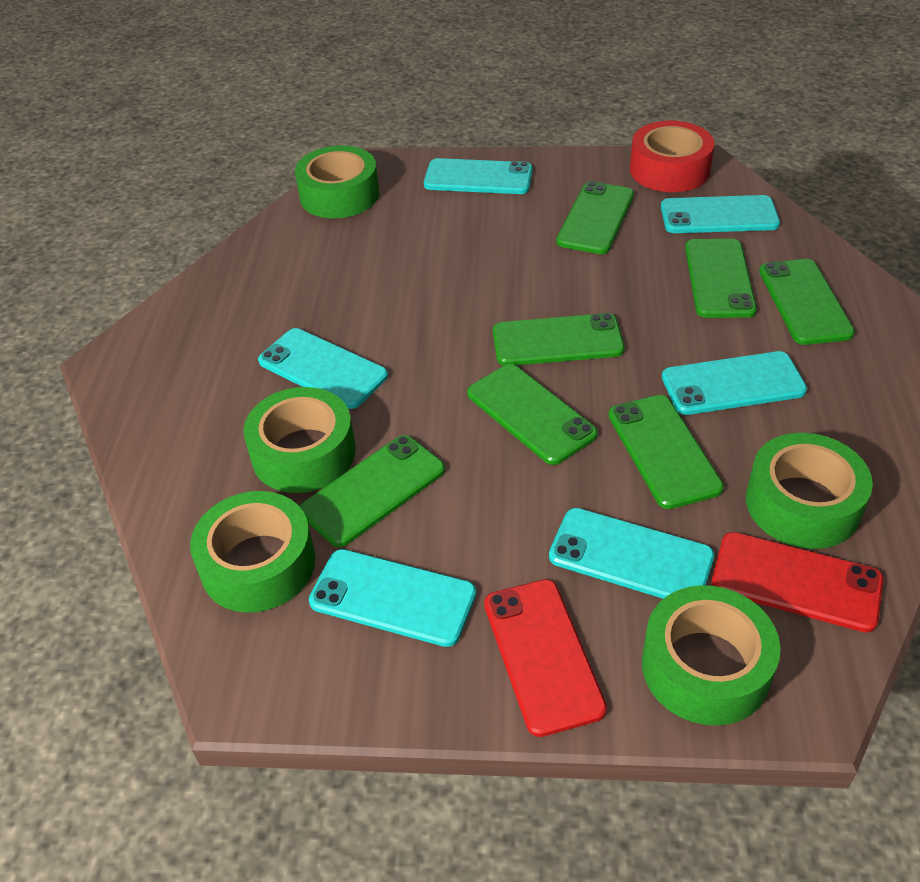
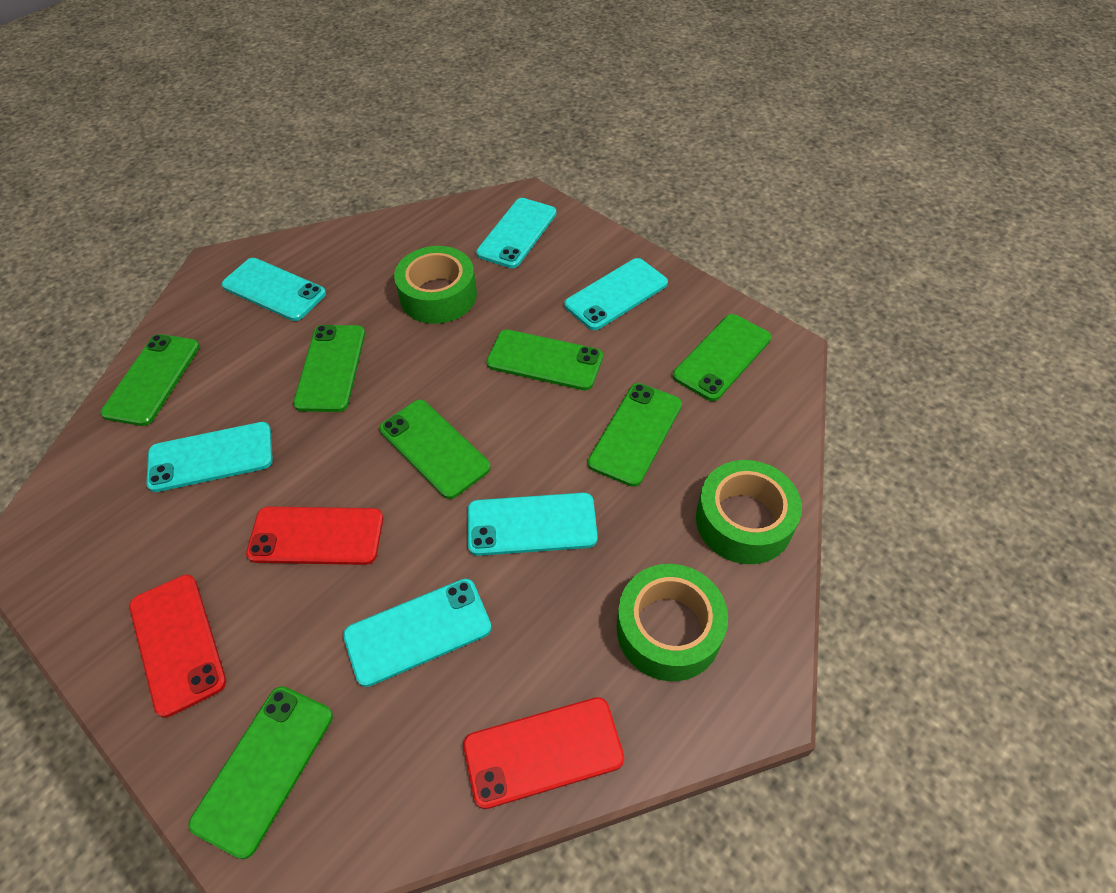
green tape: 5 -> 3
red phone: 2 -> 3
red tape: 1 -> 0

